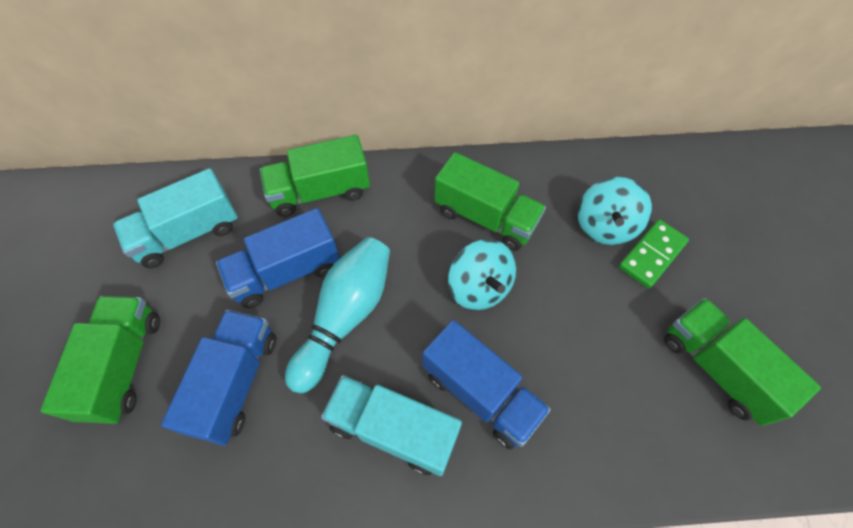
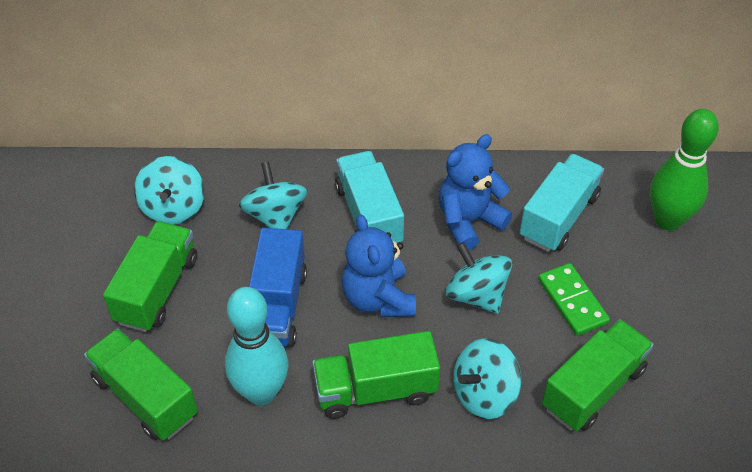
blue teddy bear: 0 -> 2
blue truck: 3 -> 1
green bowling pin: 0 -> 1
turquoise spinning top: 2 -> 4

